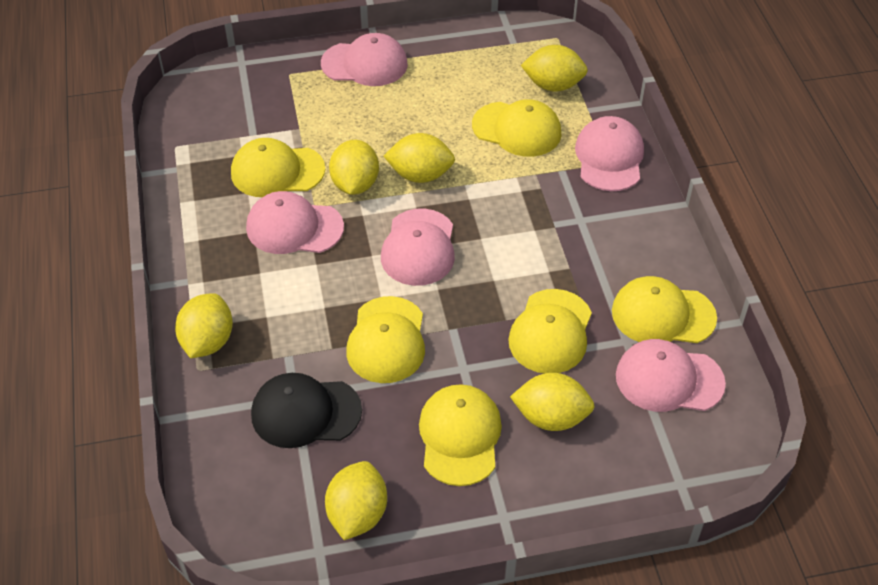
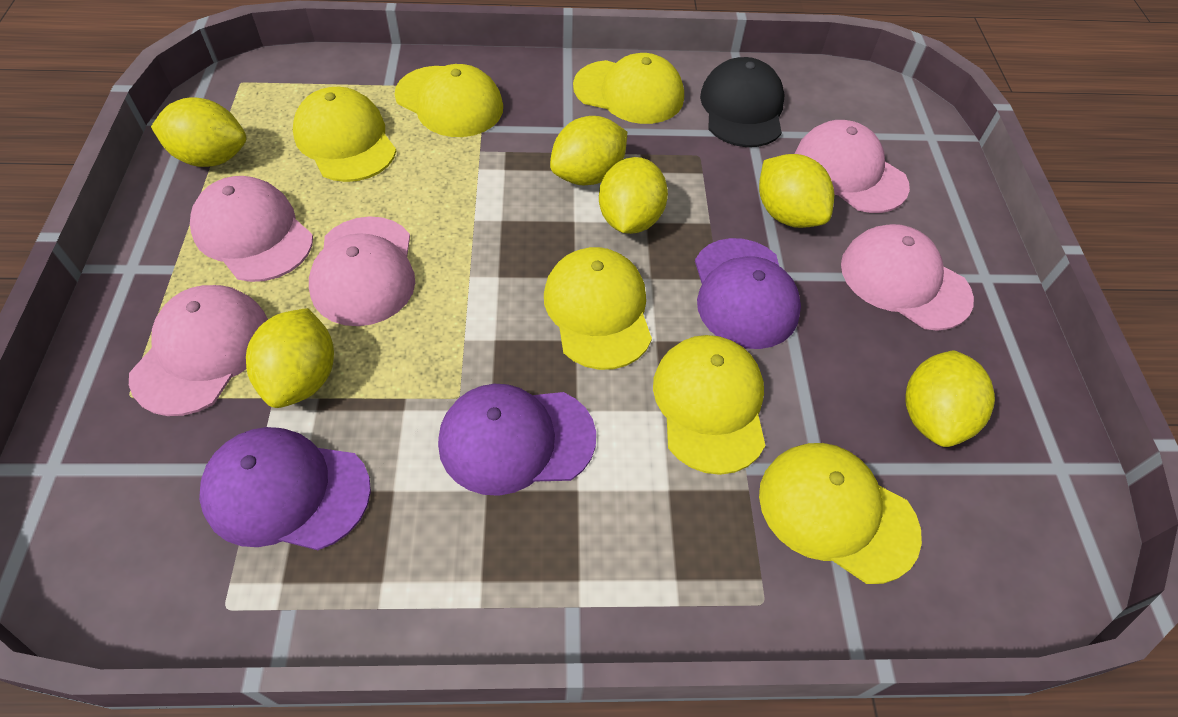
purple cap: 0 -> 3

